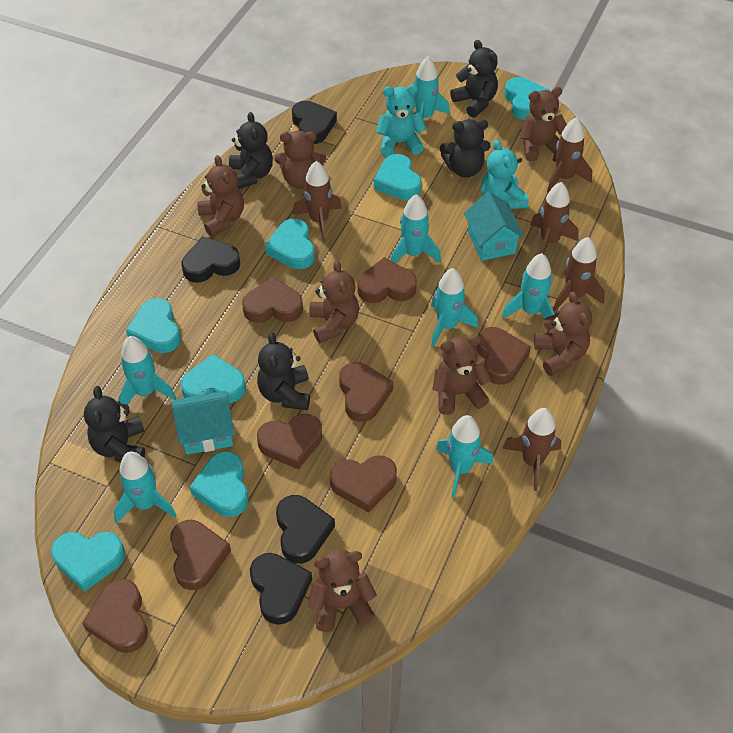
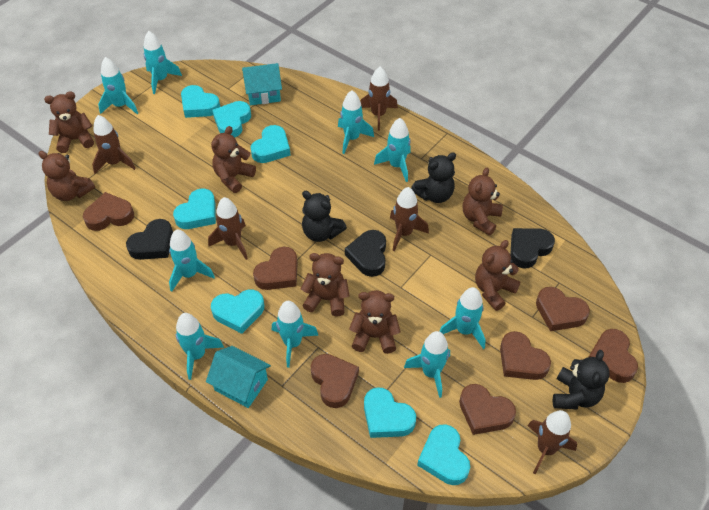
black heart: 4 -> 3
black teddy bear: 5 -> 3
brown heart: 8 -> 7
turquoise rocket: 7 -> 9
turquoise teddy bear: 2 -> 0

